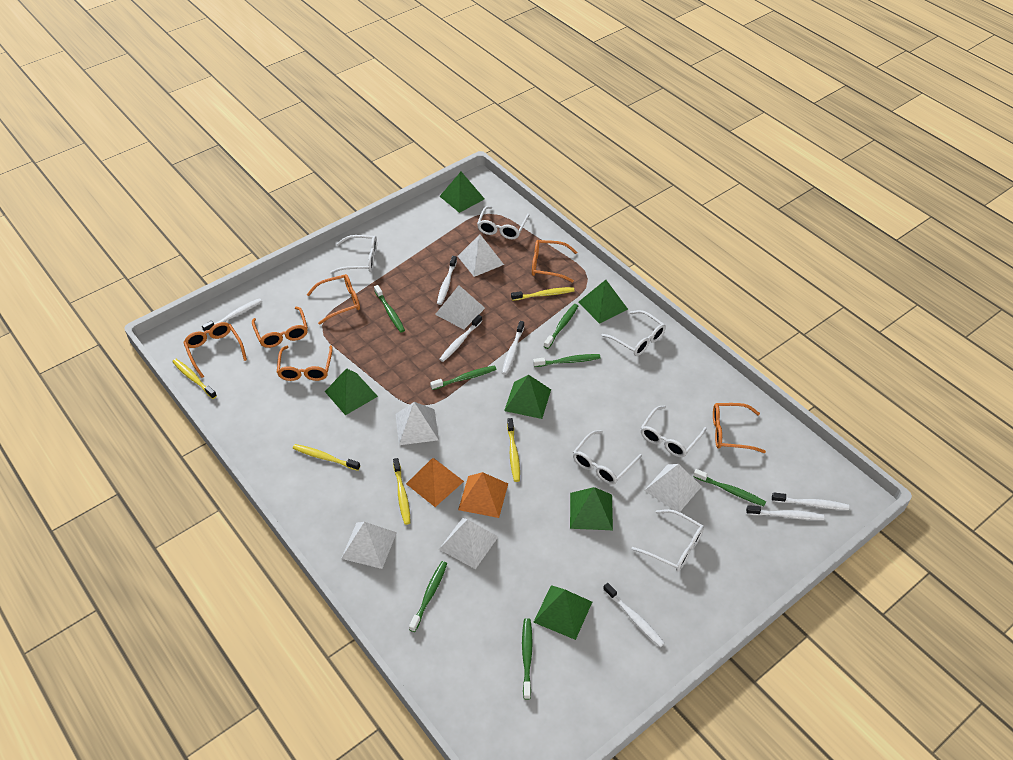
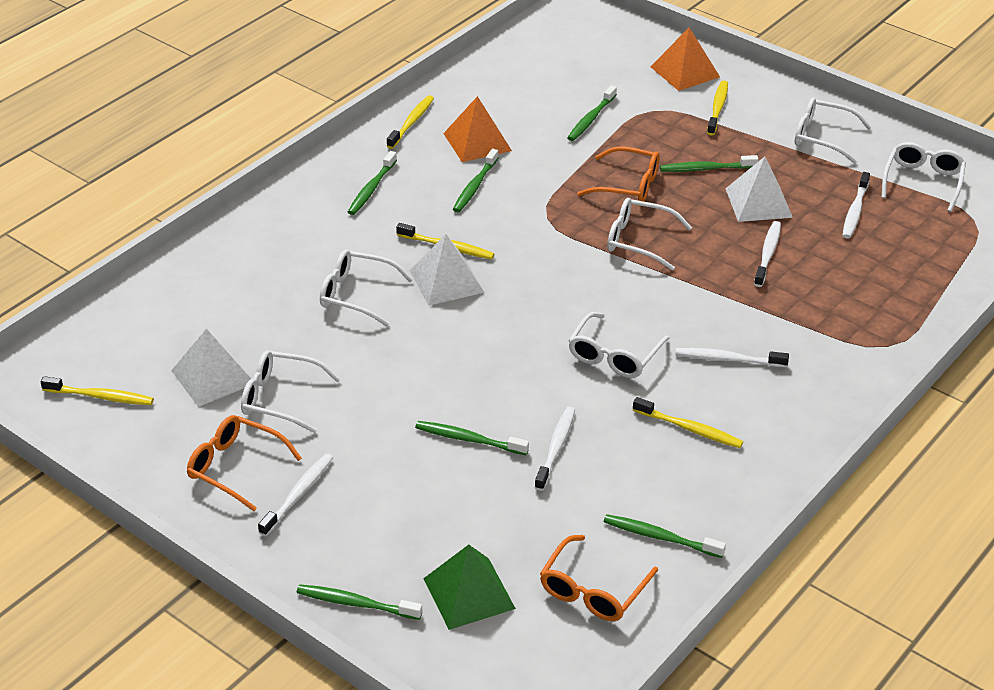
green pyramid: 6 -> 1
orange glasses: 6 -> 3
white pyramid: 6 -> 3
white toothbrush: 7 -> 5

